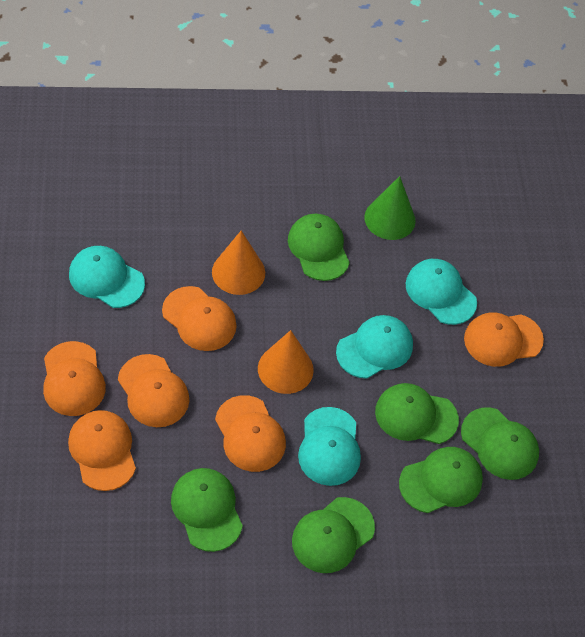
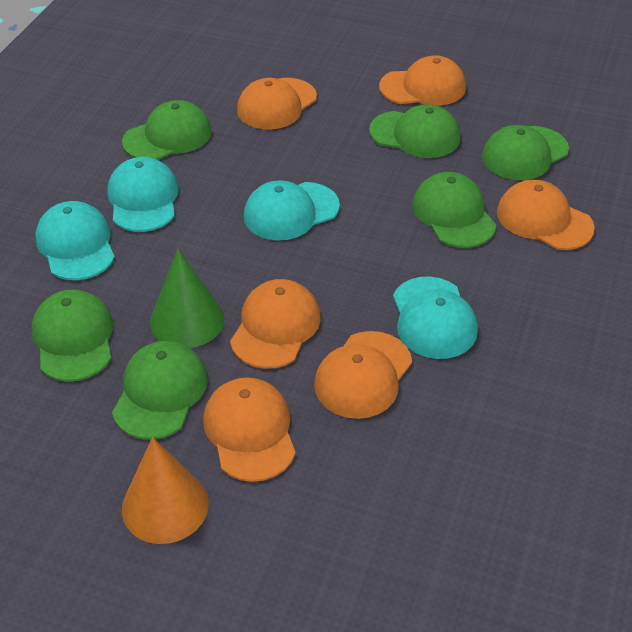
orange cone: 2 -> 1

